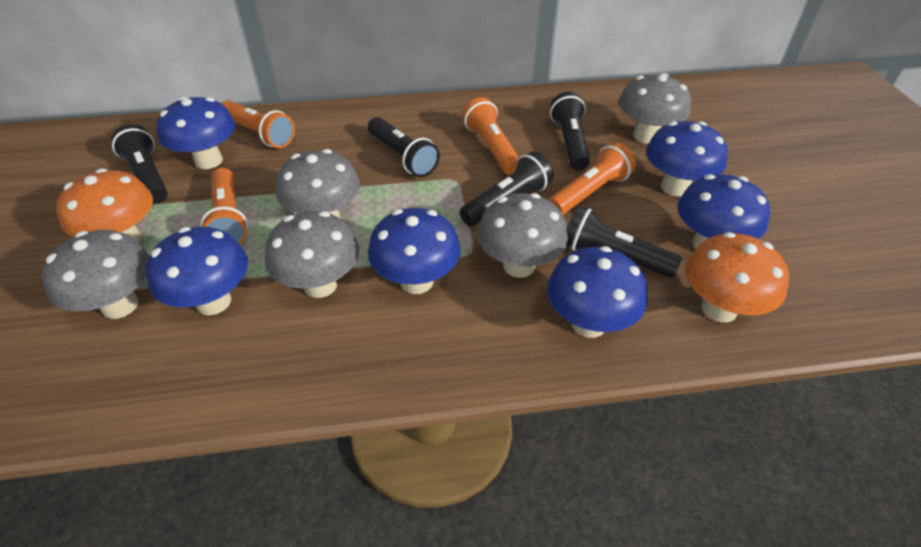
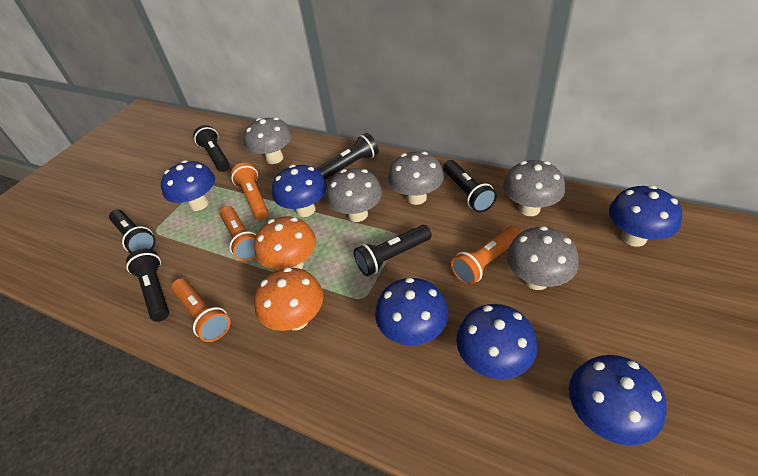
black flashlight: 5 -> 6

